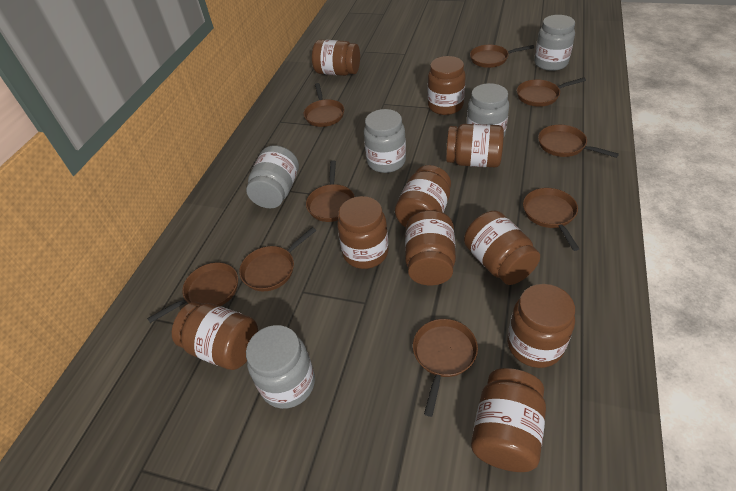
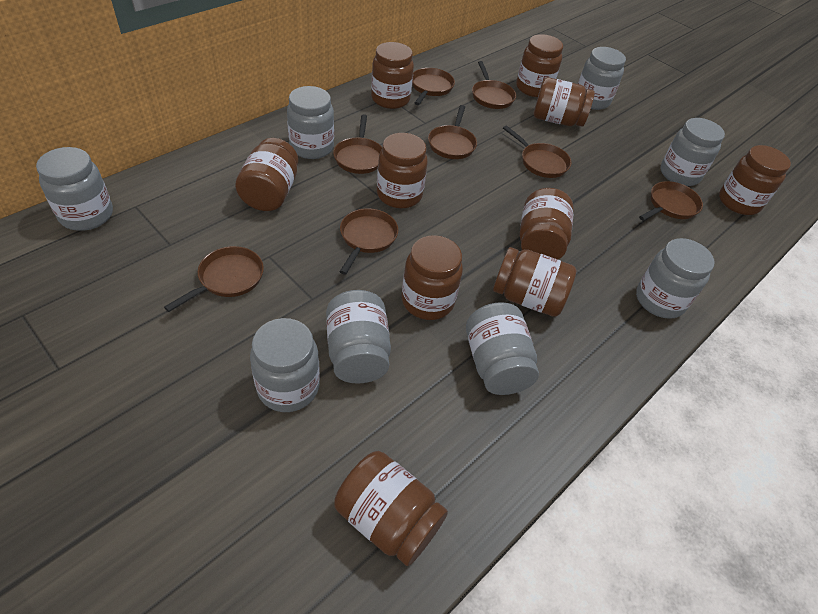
brown pan: 9 -> 8
grey jar: 5 -> 8

